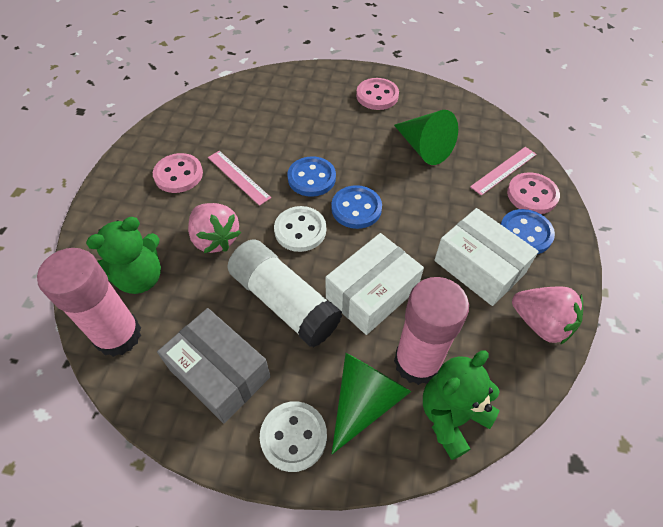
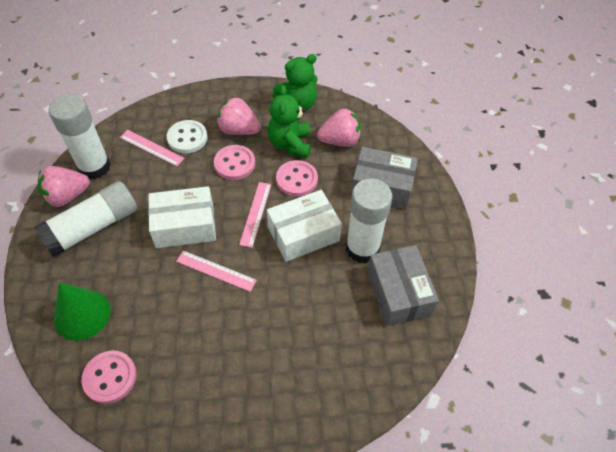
blue button: 3 -> 0
green cone: 2 -> 1
grey box: 1 -> 2
pink glue stick: 2 -> 0
pink ruler: 2 -> 3
pink strawberry: 2 -> 3
white button: 2 -> 1
white glue stick: 1 -> 3

